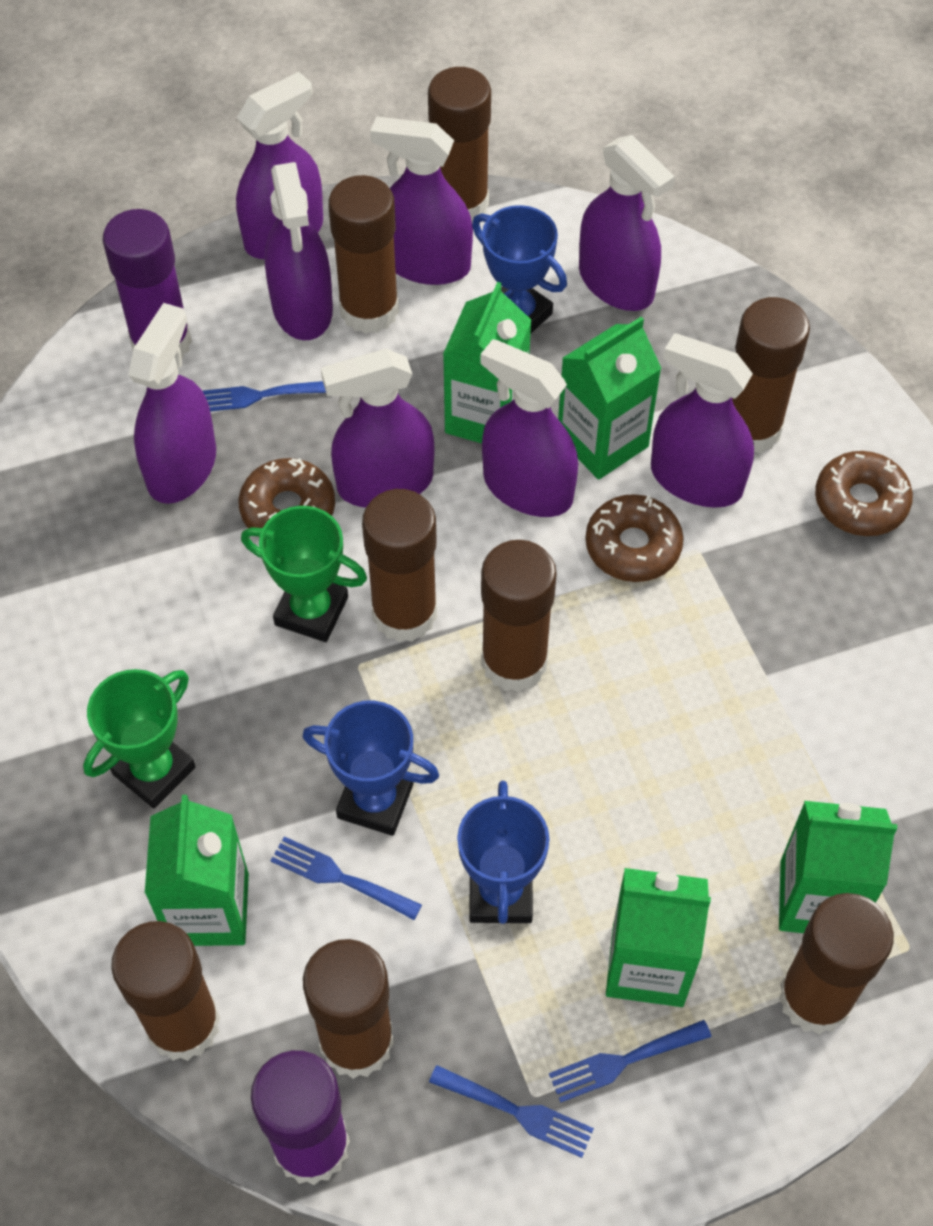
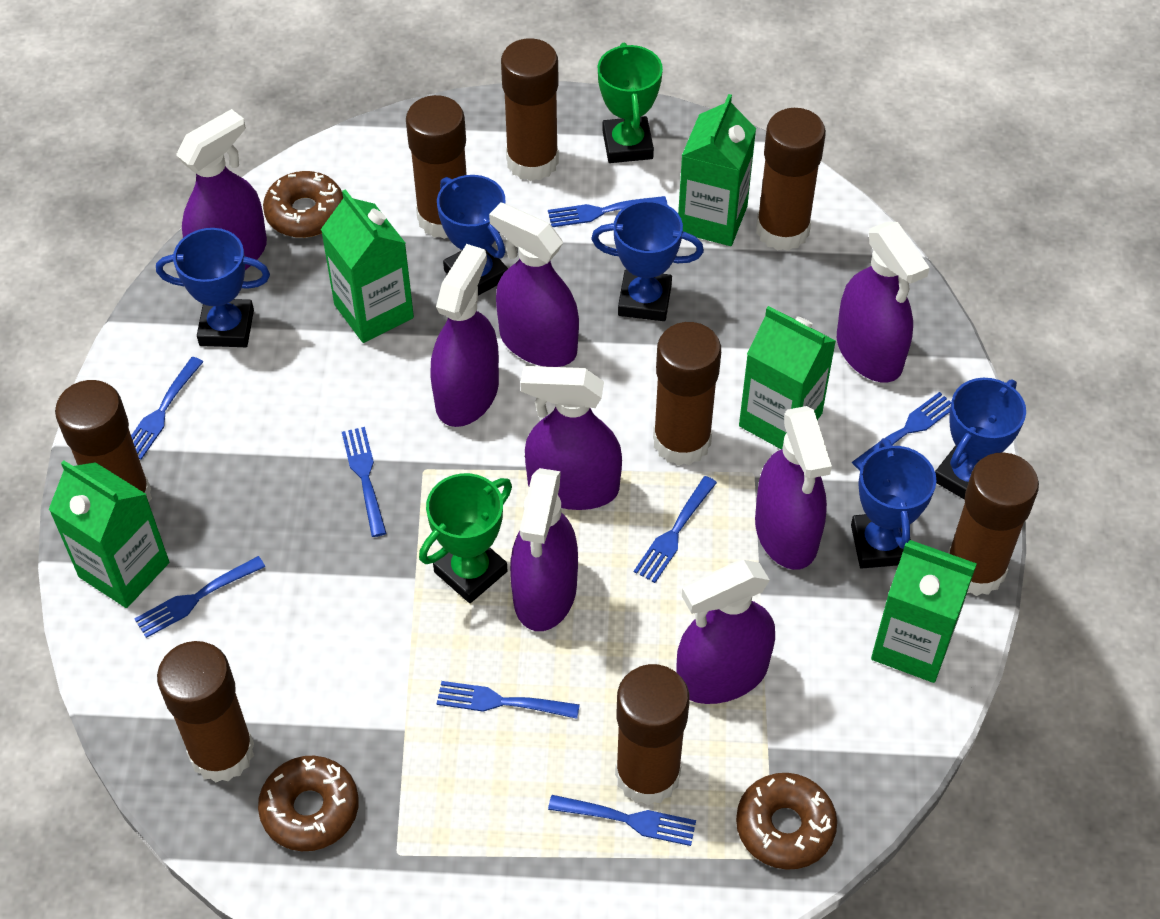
blue fork: 4 -> 8
blue trophy: 3 -> 5
purple glue stick: 2 -> 0

